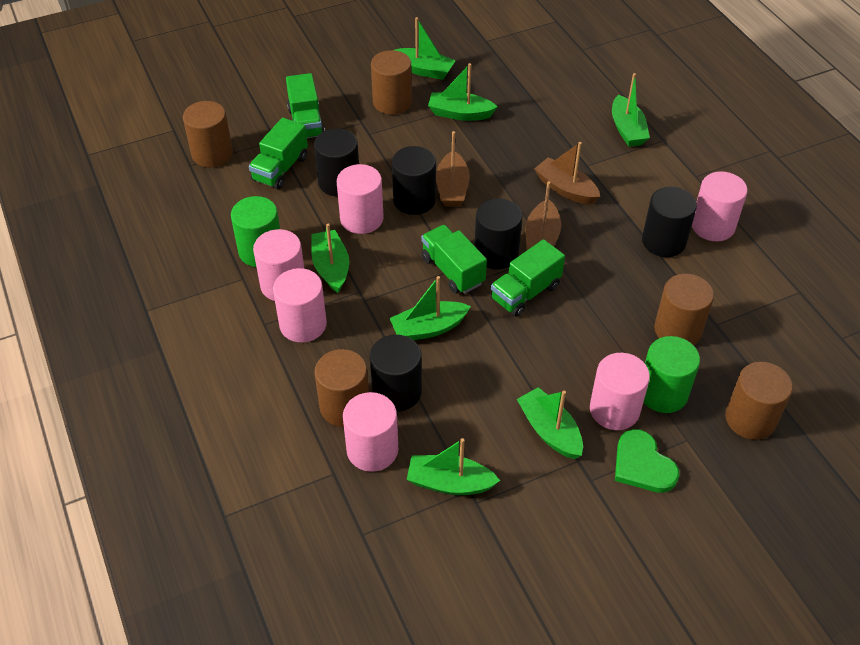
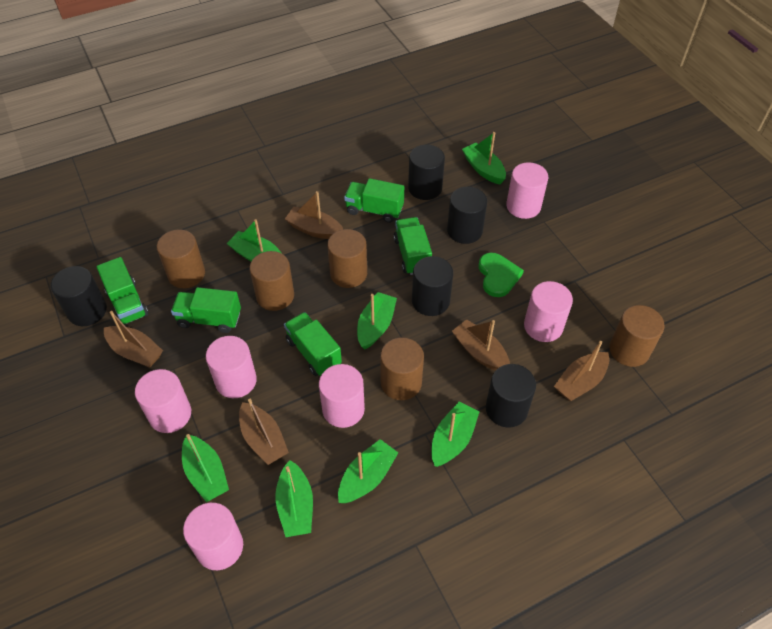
brown boat: 3 -> 5
green cylinder: 2 -> 0
green truck: 4 -> 5

